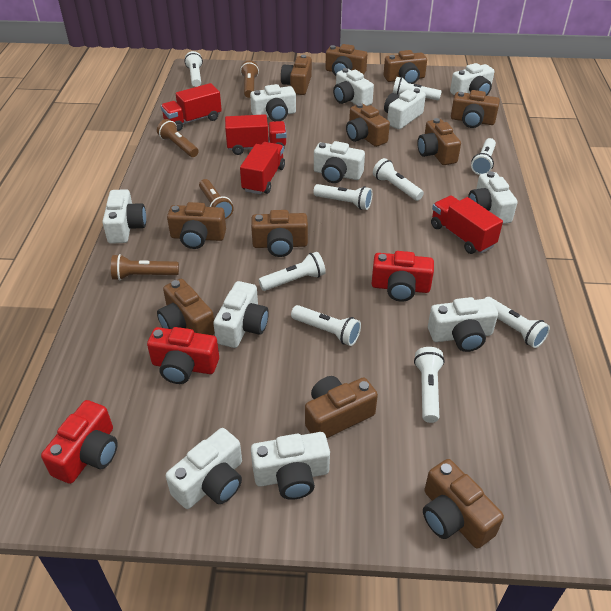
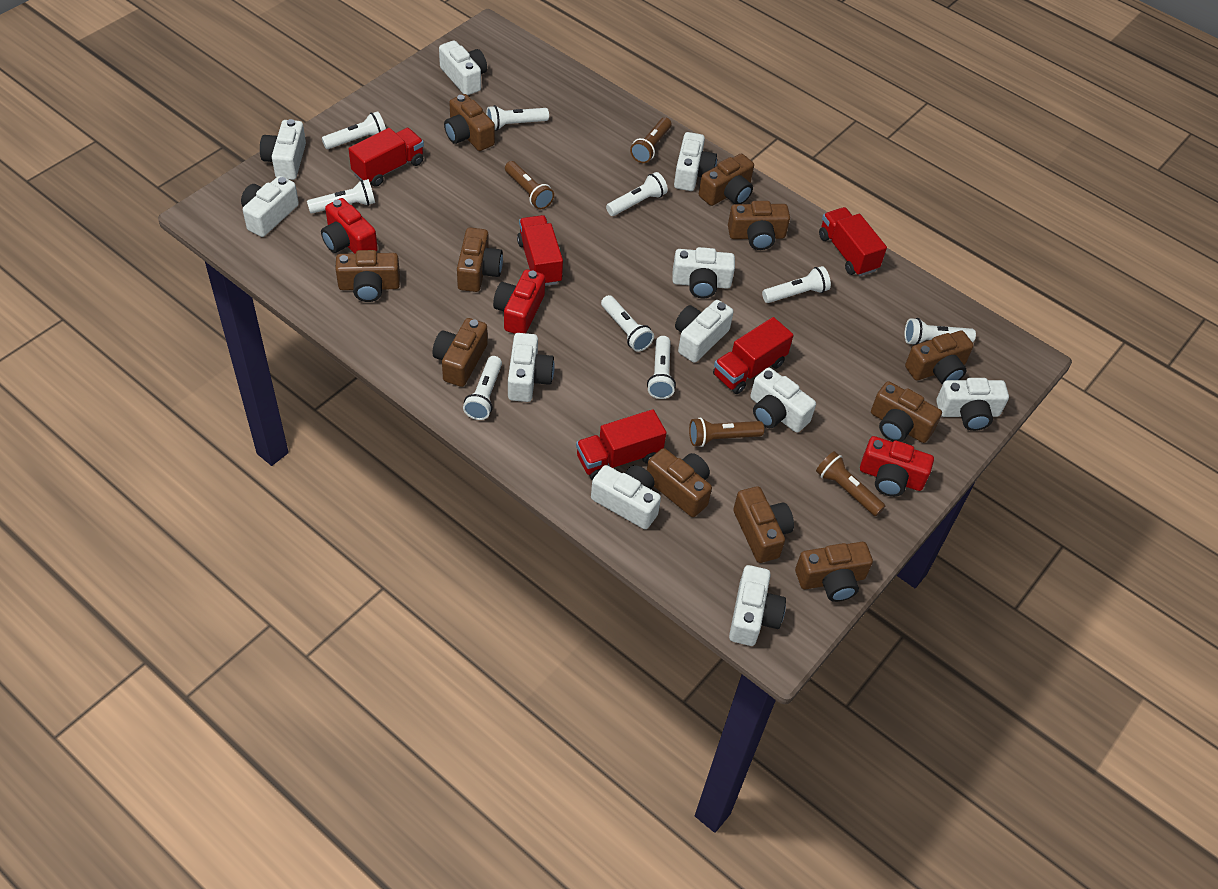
red truck: 4 -> 5

